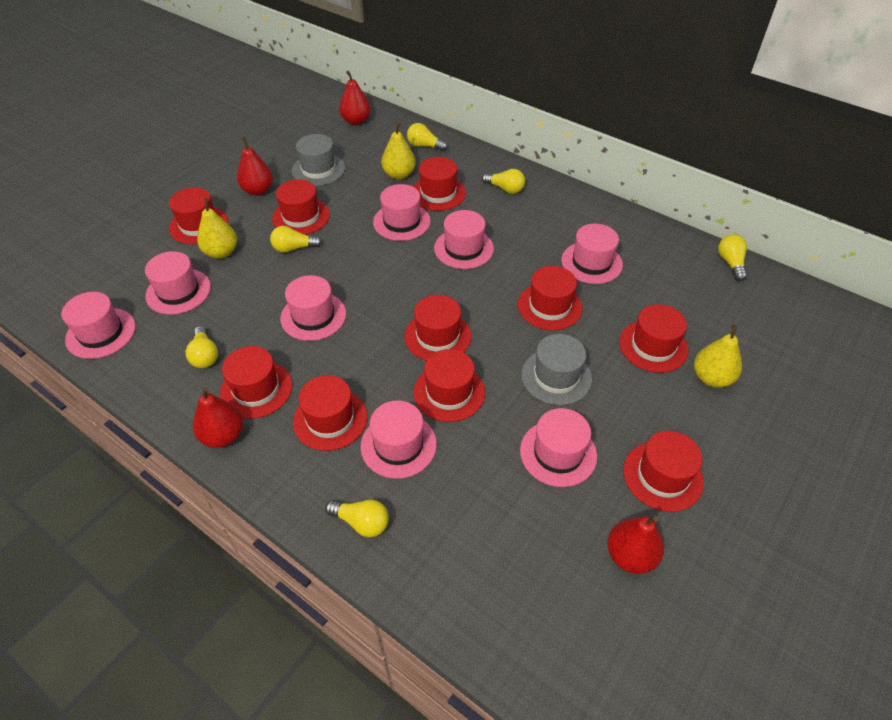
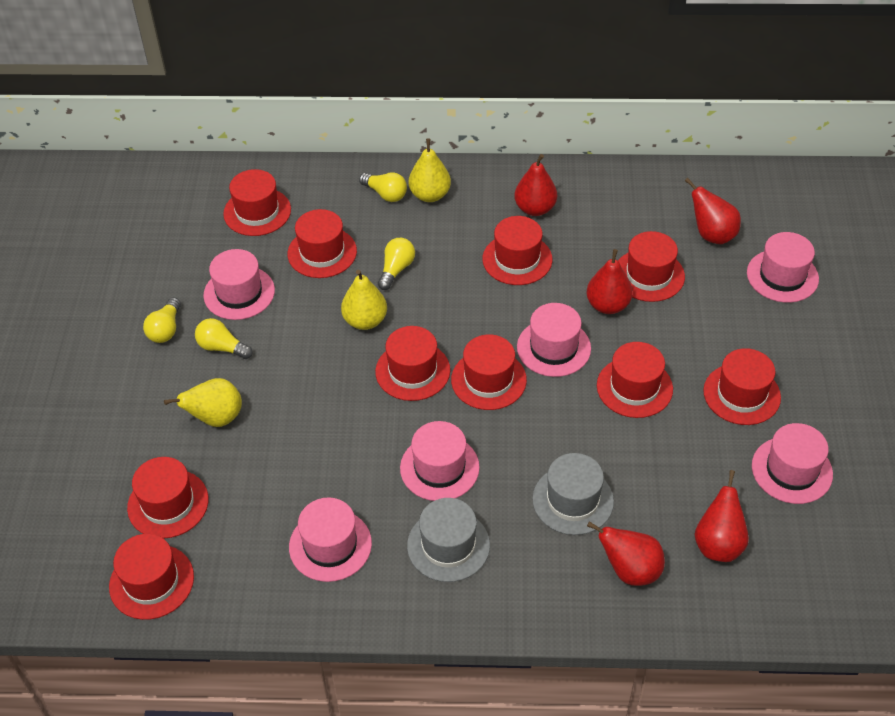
pink hat: 8 -> 6
red pear: 4 -> 5
yellow light bulb: 6 -> 4

